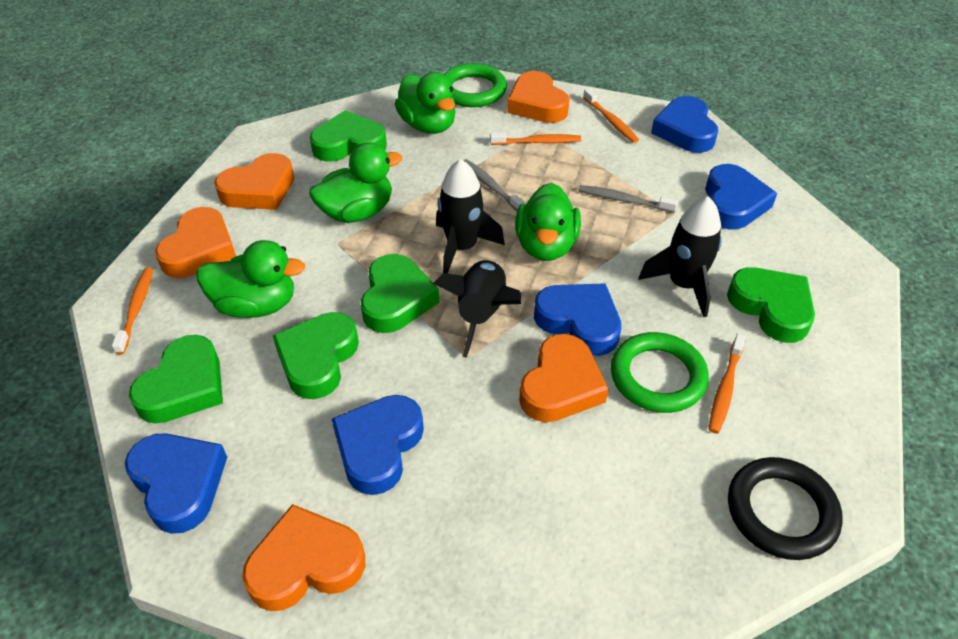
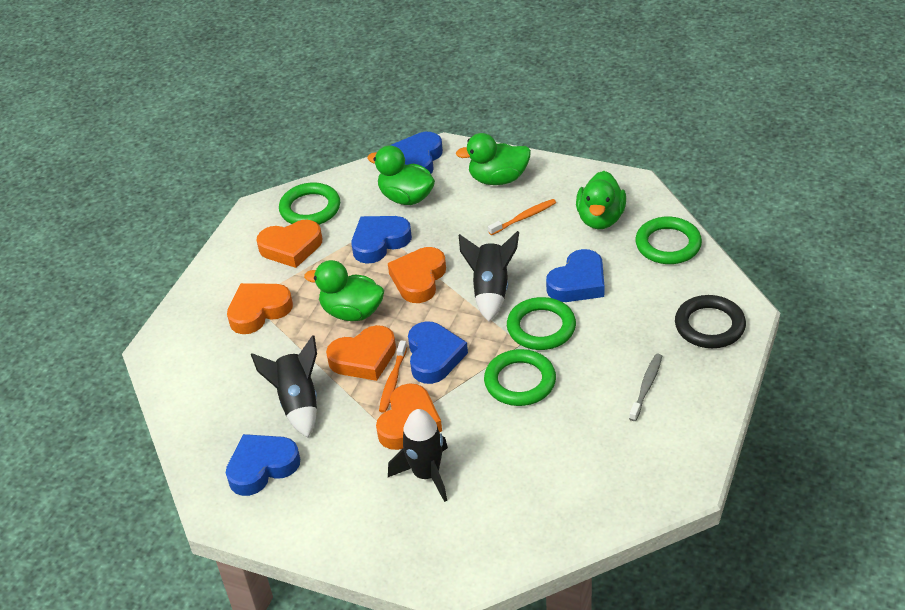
green heart: 5 -> 0
green ring: 2 -> 4
grey toothbrush: 2 -> 1
orange toothbrush: 4 -> 2

